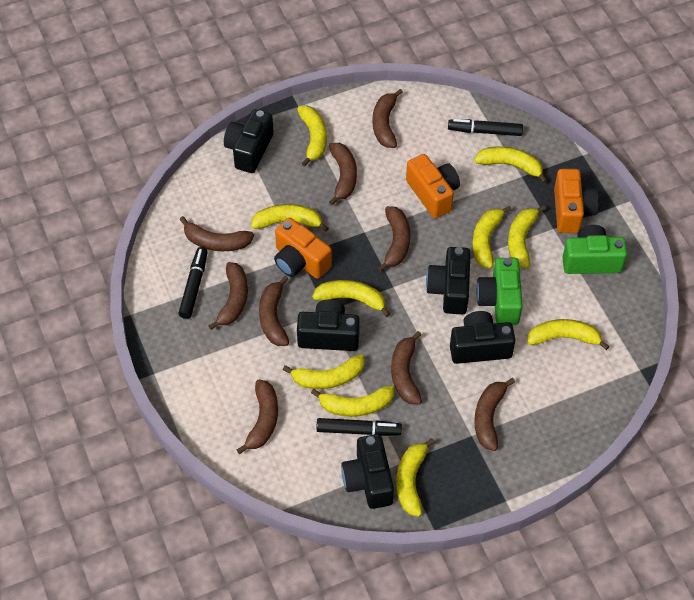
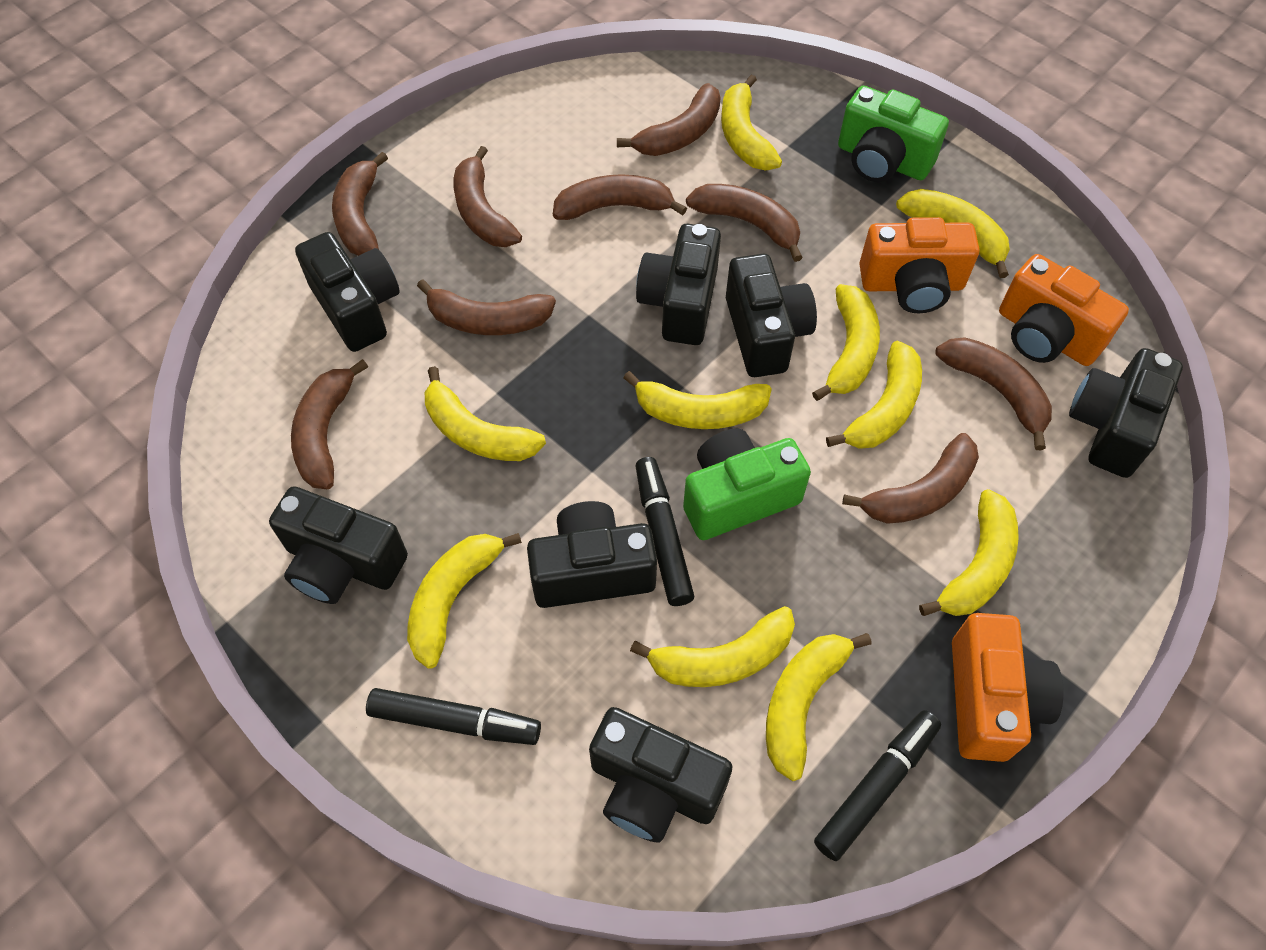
black camera: 5 -> 7

